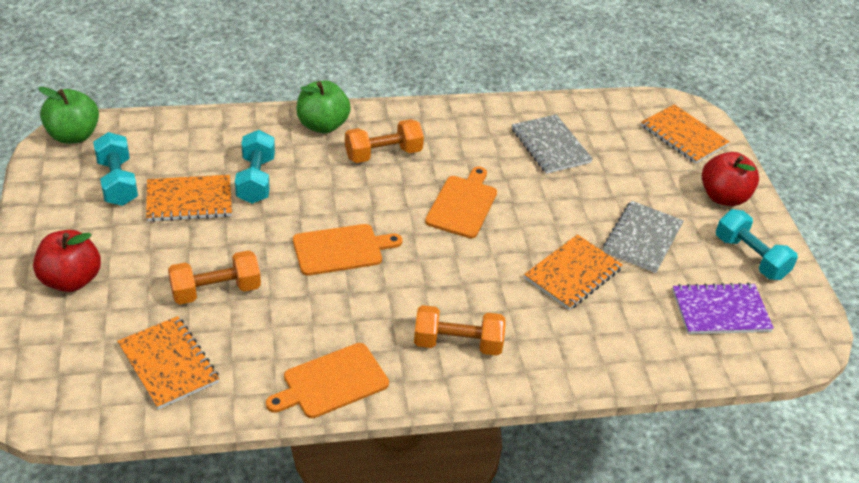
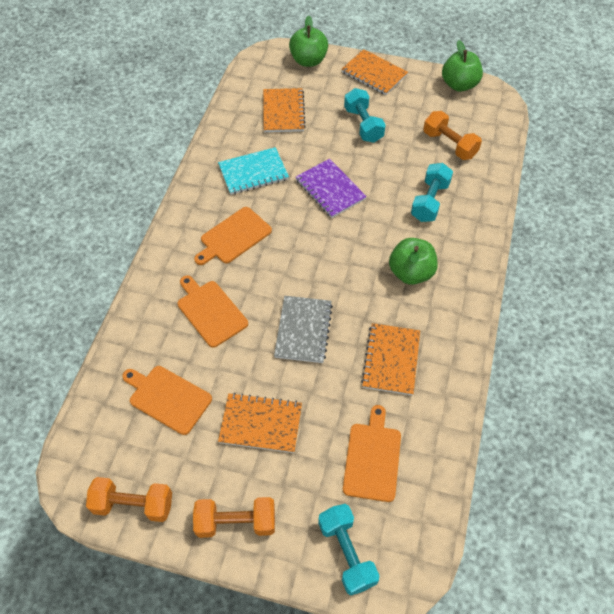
green apple: 2 -> 3
grey notebook: 2 -> 1
orange cutting board: 3 -> 4
red apple: 2 -> 0
turquoise notebook: 0 -> 1

